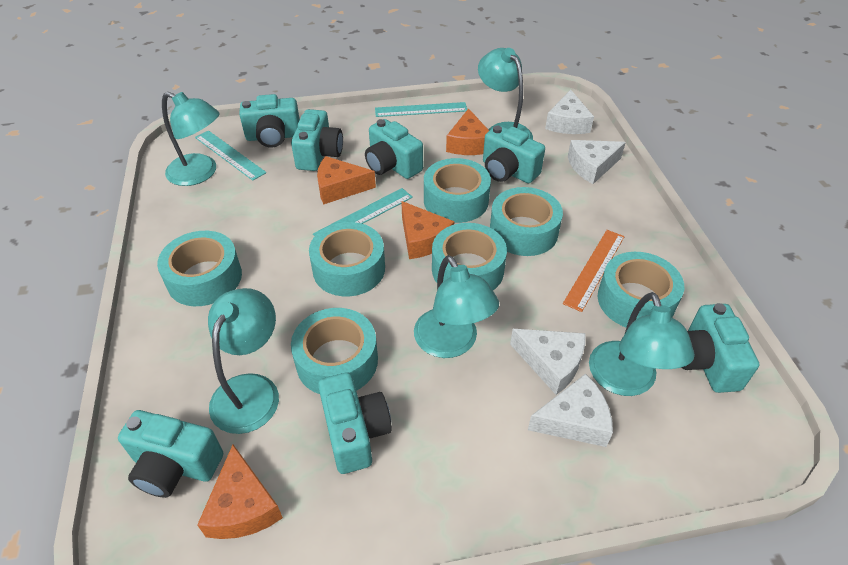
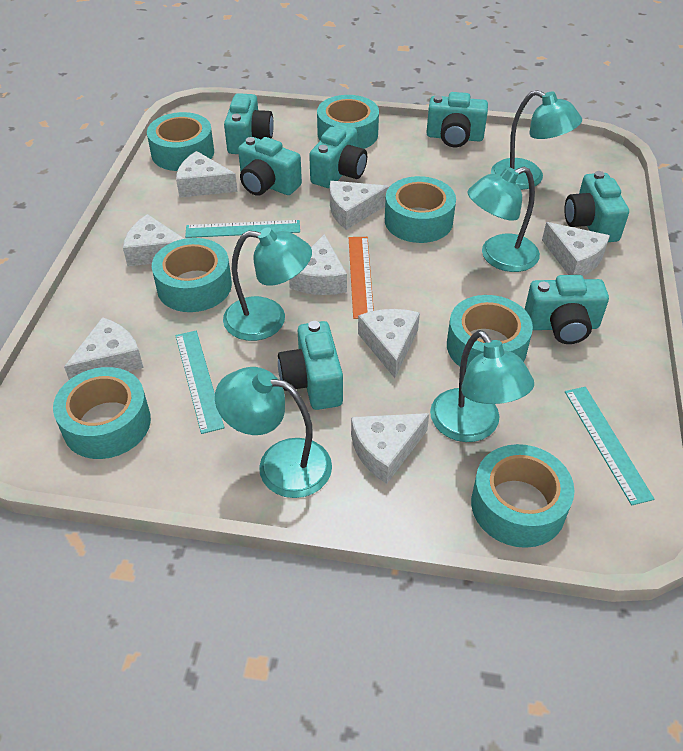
orange cheese: 4 -> 0
white cheese: 4 -> 8

